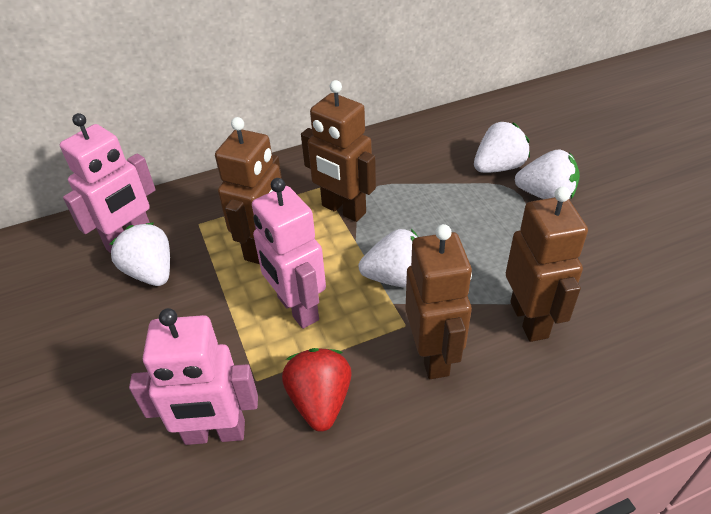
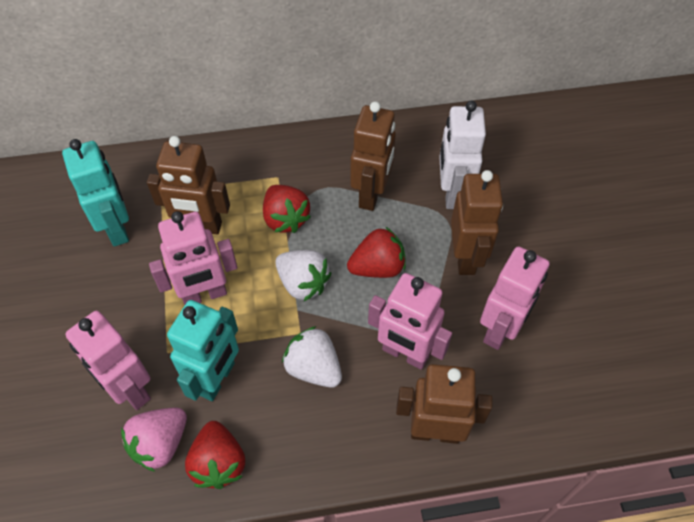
pink robot: 3 -> 4
pink strawberry: 0 -> 1
red strawberry: 1 -> 3
turquoise robot: 0 -> 2
white robot: 0 -> 1
white strawberry: 4 -> 2

